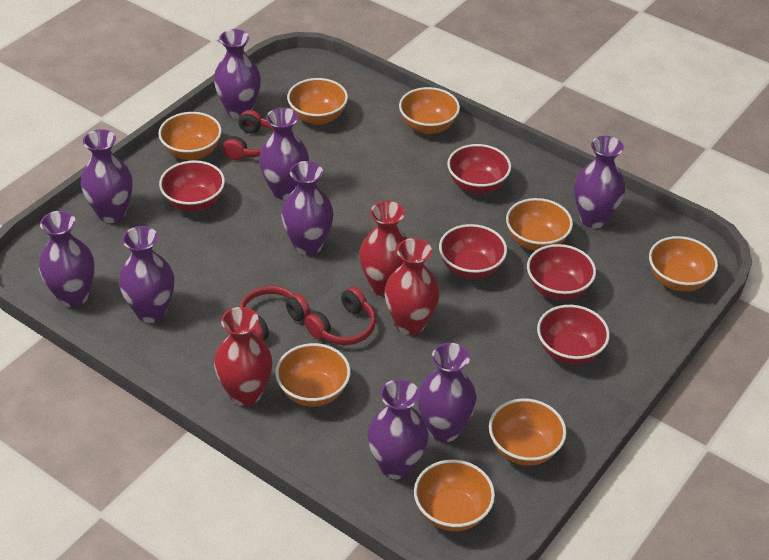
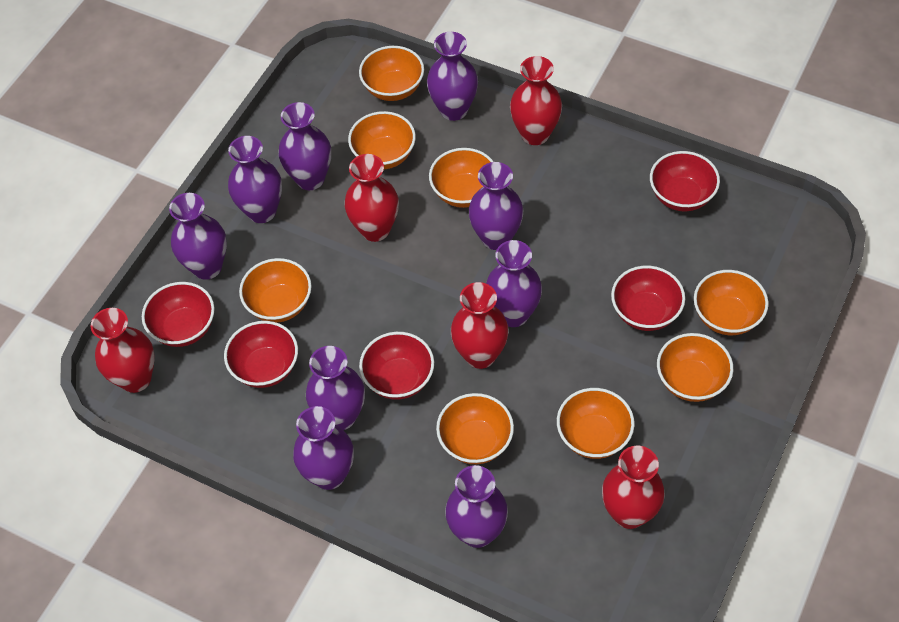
red headphones: 3 -> 0
red vase: 3 -> 5

